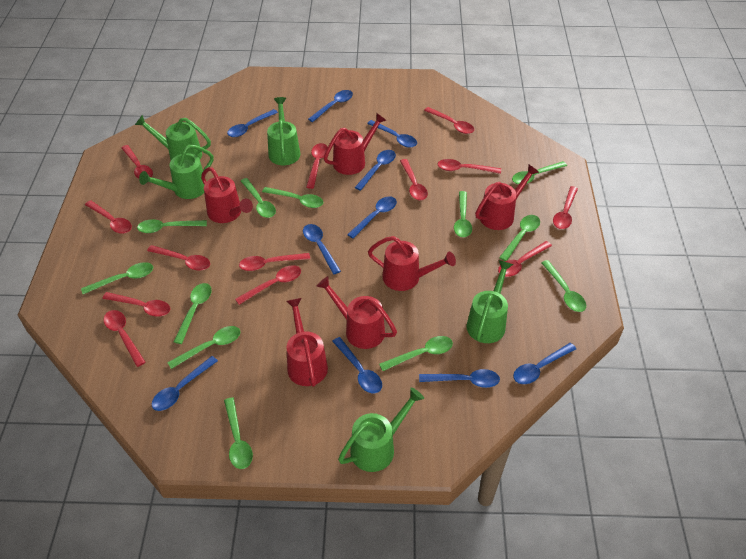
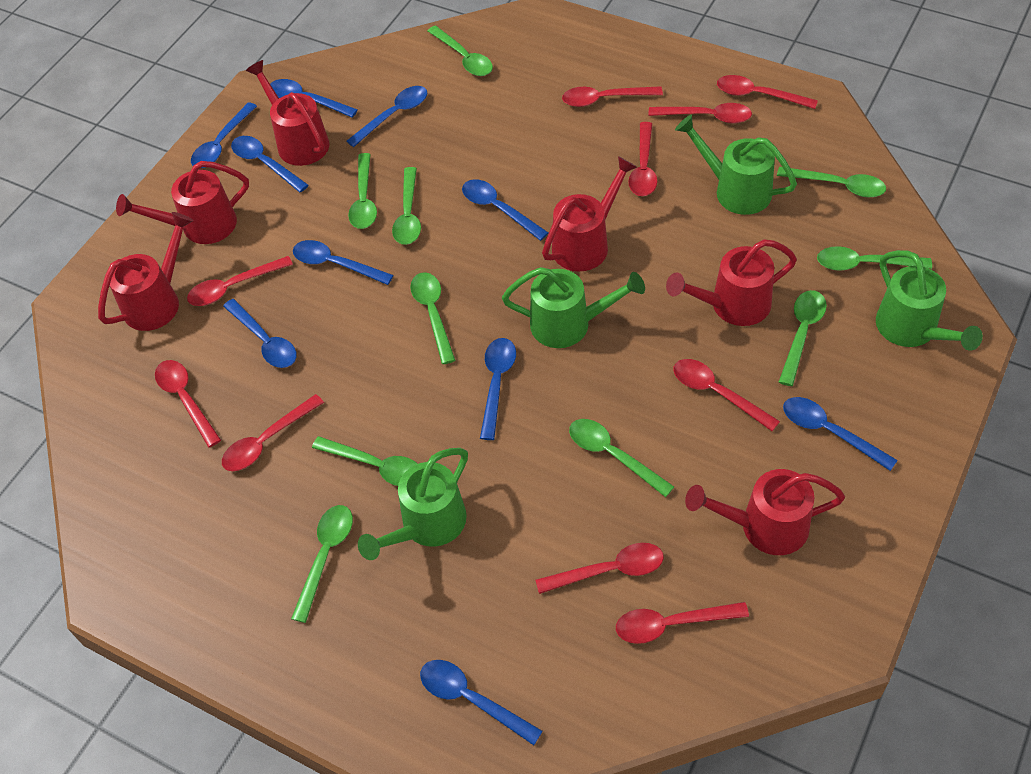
green spoon: 12 -> 10
green watering can: 5 -> 4
red spoon: 13 -> 10

